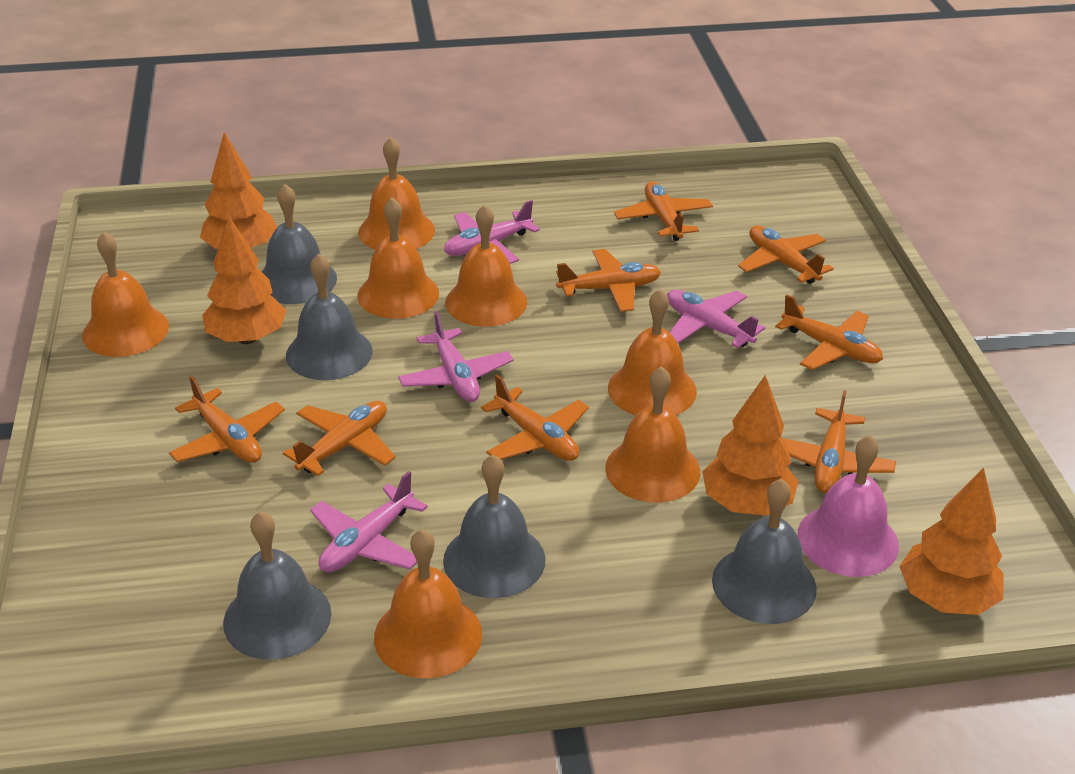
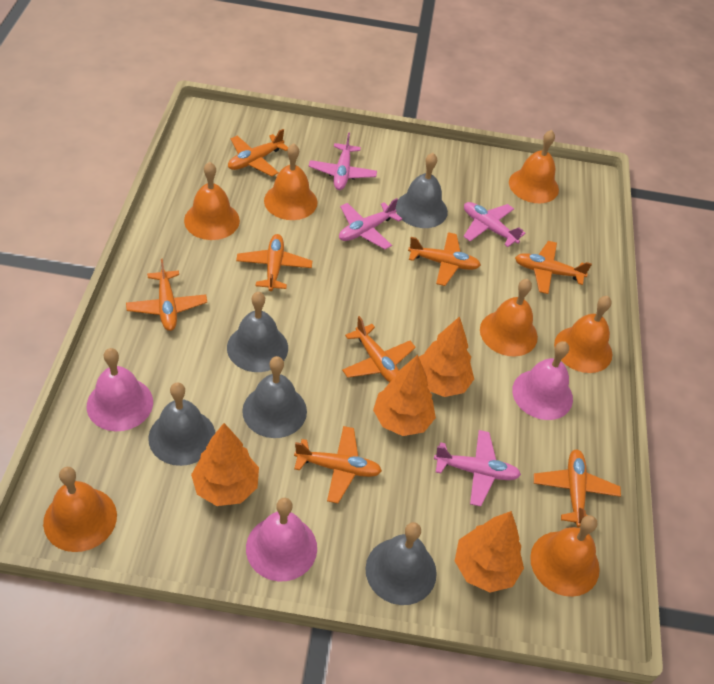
pink bell: 1 -> 3

